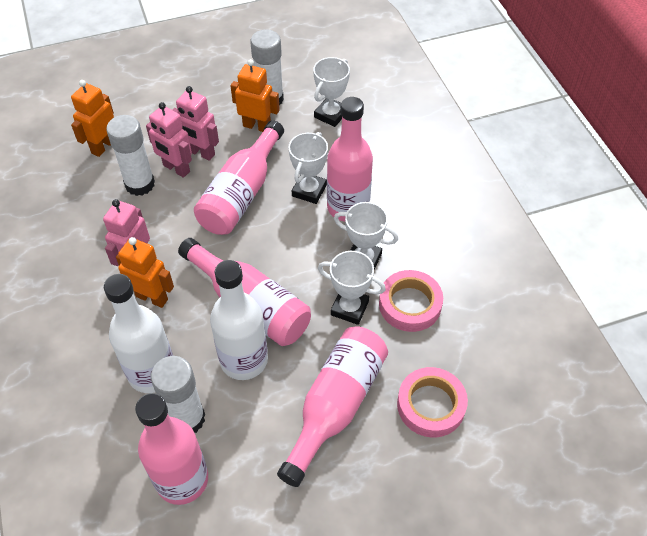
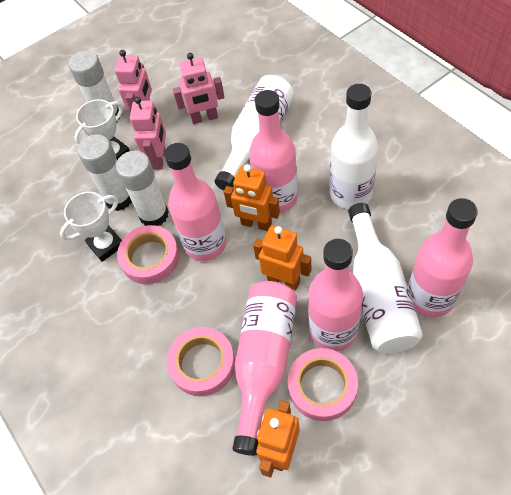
pink tape: 2 -> 3
white bottle: 2 -> 3
white trophy: 4 -> 2

